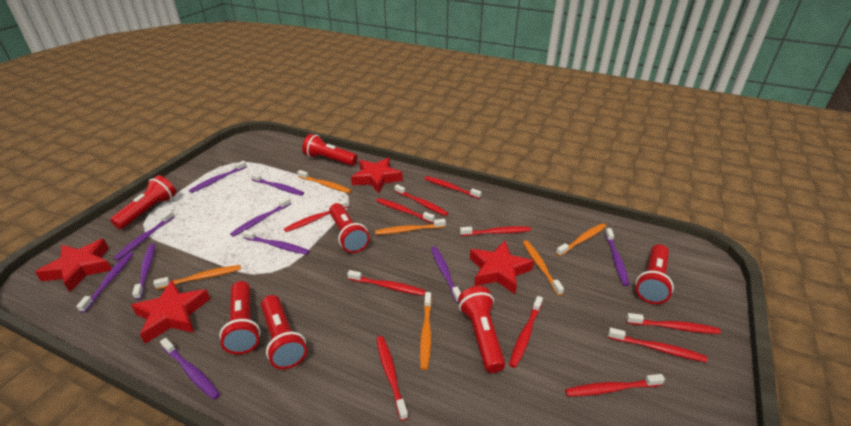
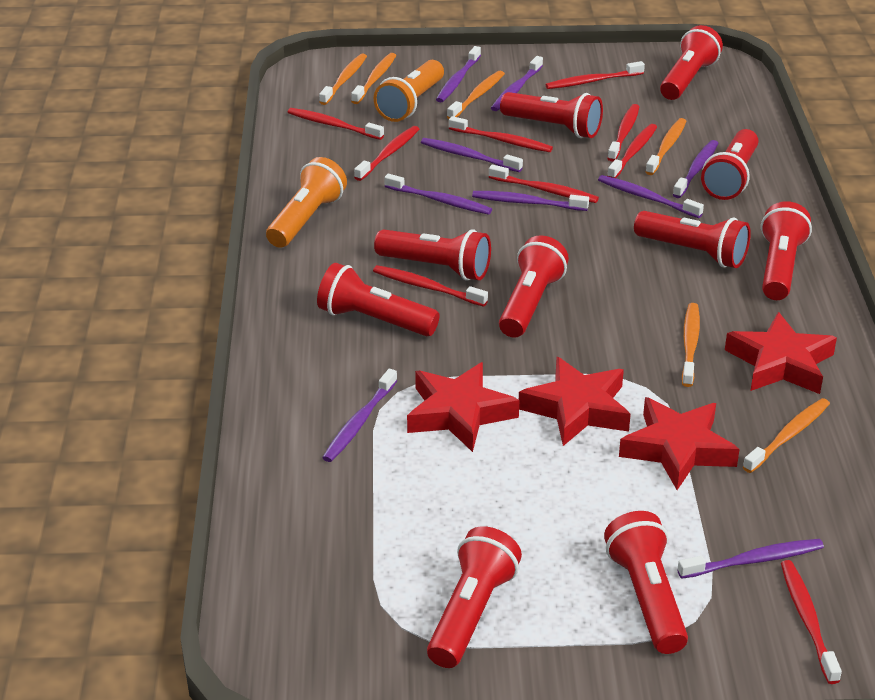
orange flashlight: 0 -> 2
purple toothbrush: 10 -> 9
red flashlight: 7 -> 10
red toothbrush: 11 -> 9

